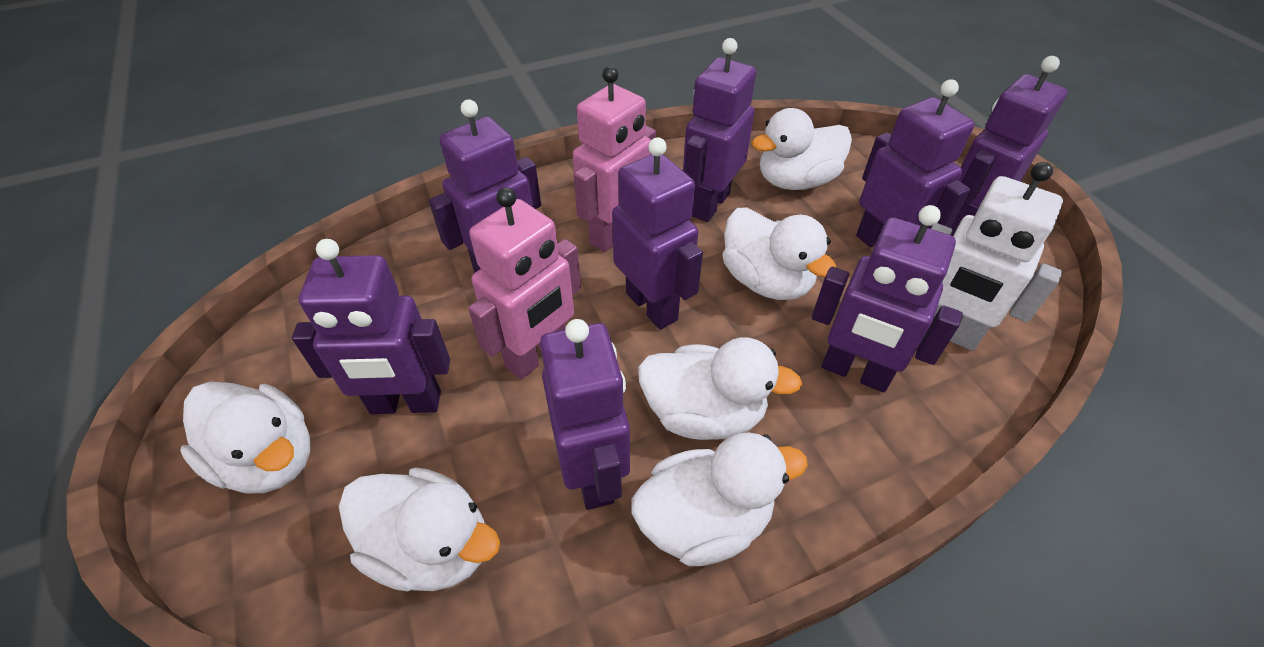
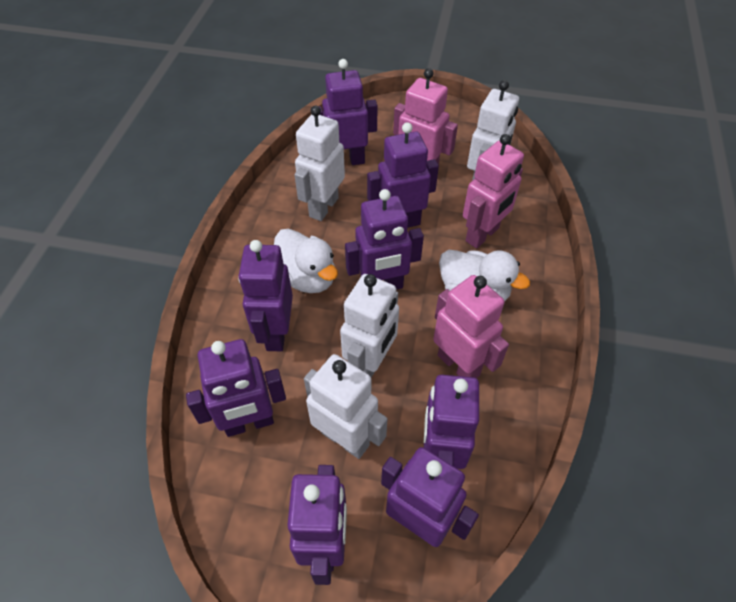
pink robot: 2 -> 3
white duck: 6 -> 2
white robot: 1 -> 4

